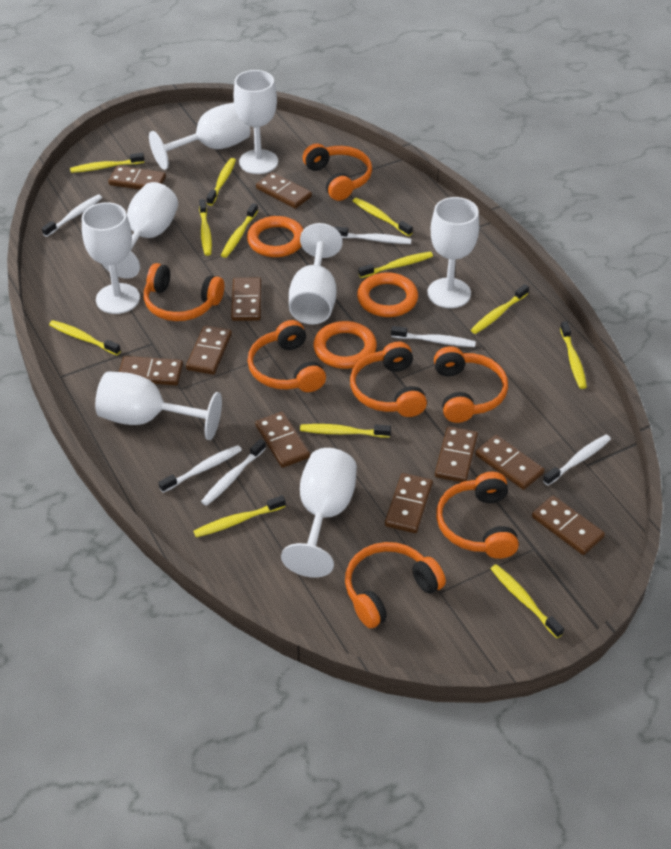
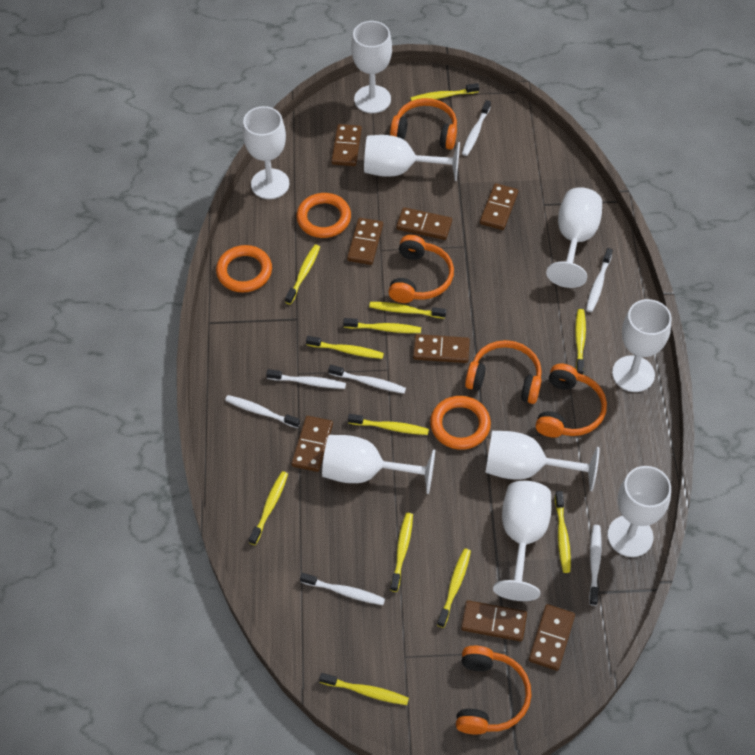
brown domino: 10 -> 8
orange headphones: 7 -> 5
white goblet: 8 -> 9
white toothbrush: 6 -> 7

